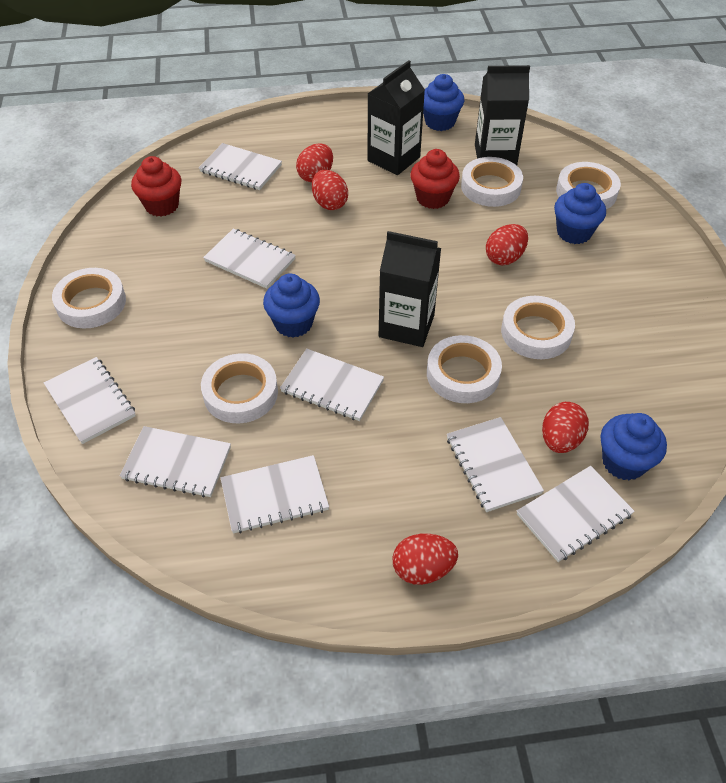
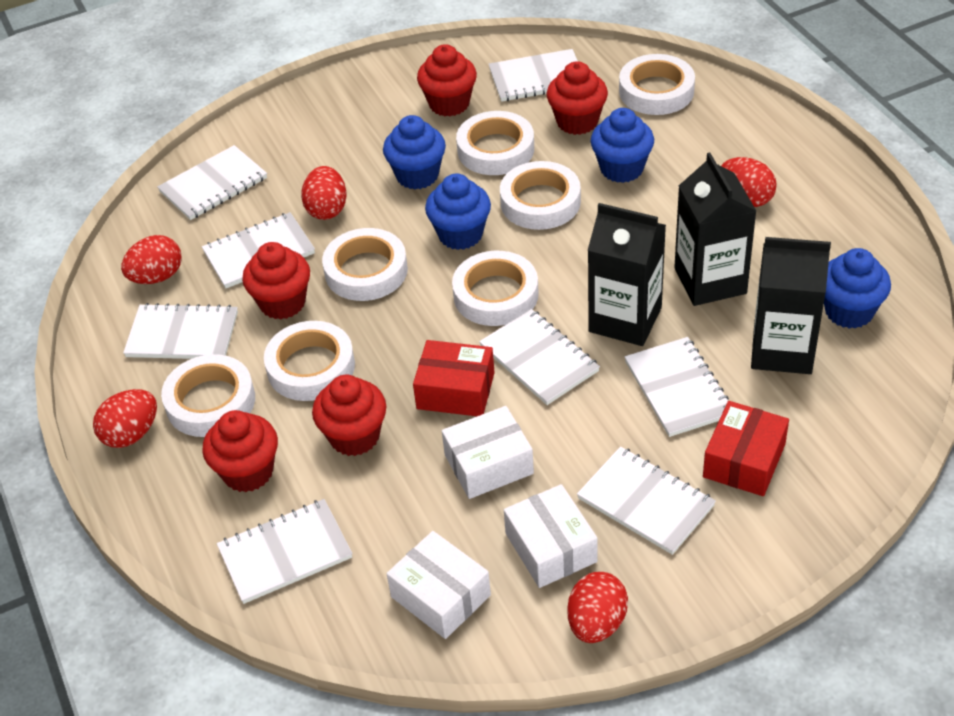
red box: 0 -> 2
red cupcake: 2 -> 5
white box: 0 -> 3
white tape: 6 -> 7

